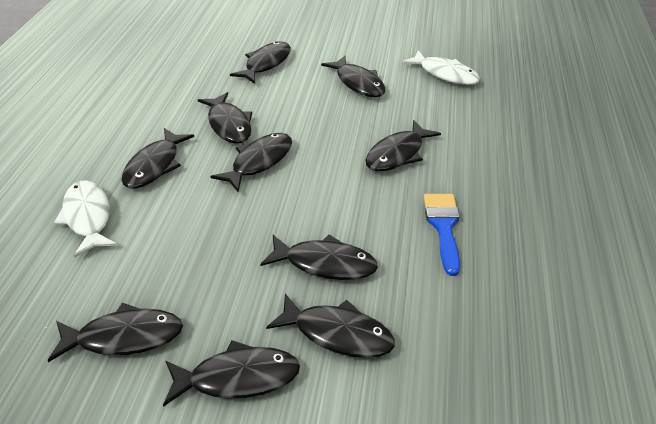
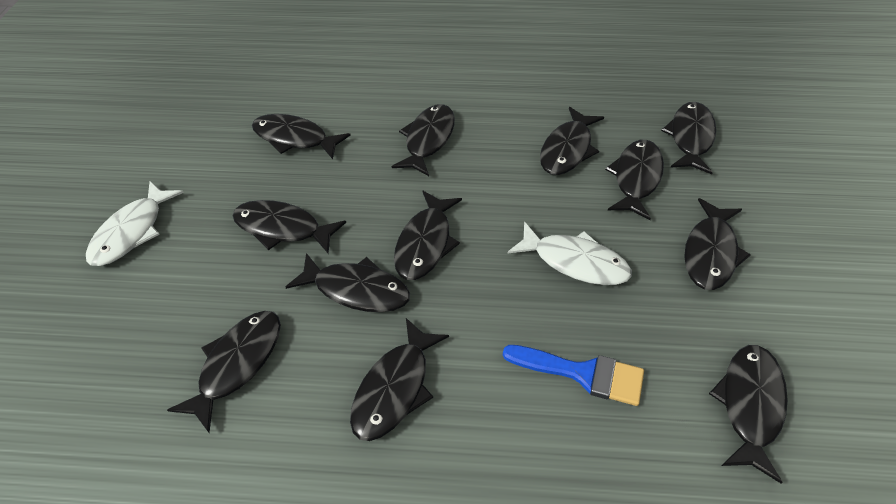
black fish: 10 -> 12

